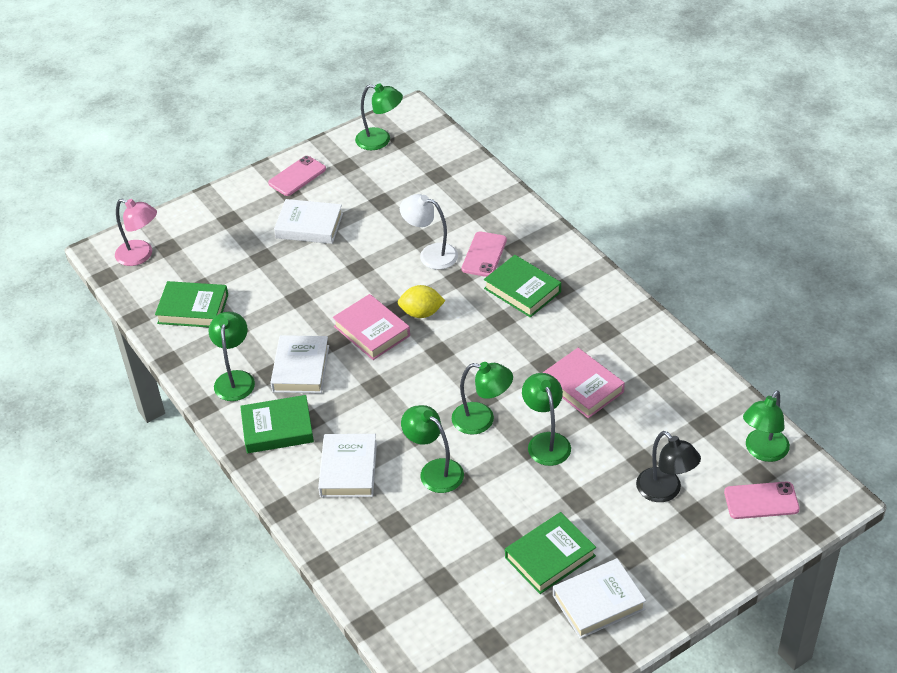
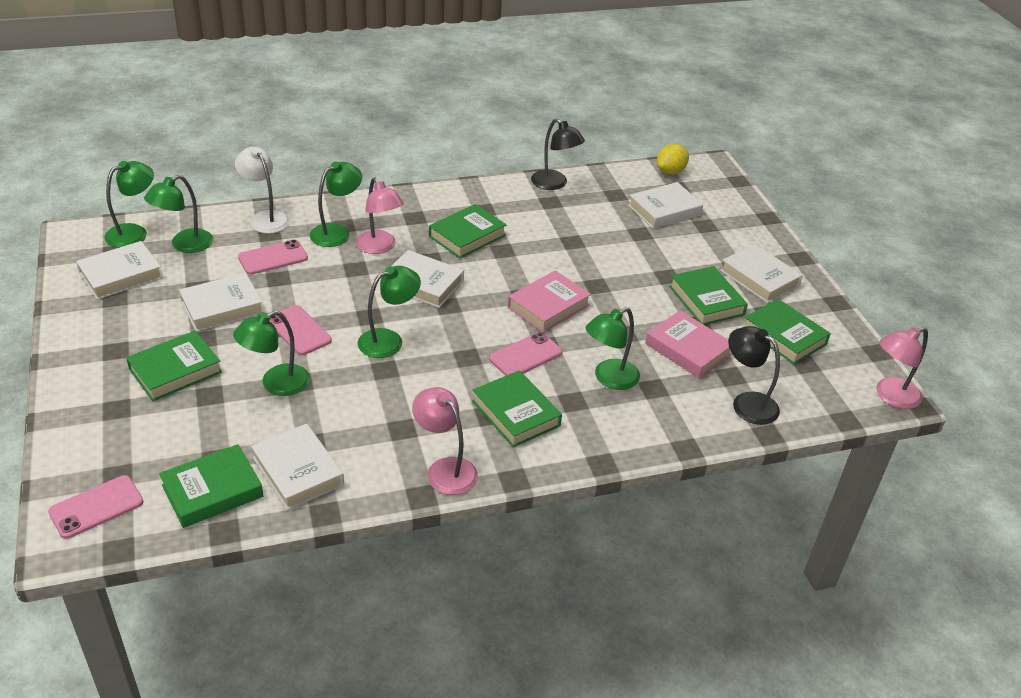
black lamp: 1 -> 2
green book: 4 -> 6
pink lamp: 1 -> 3
pink phone: 3 -> 4
white book: 4 -> 6

